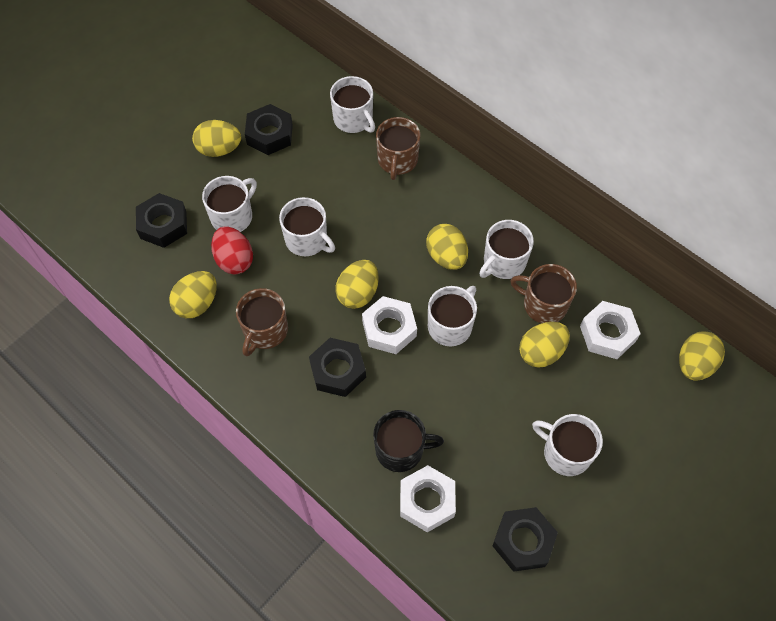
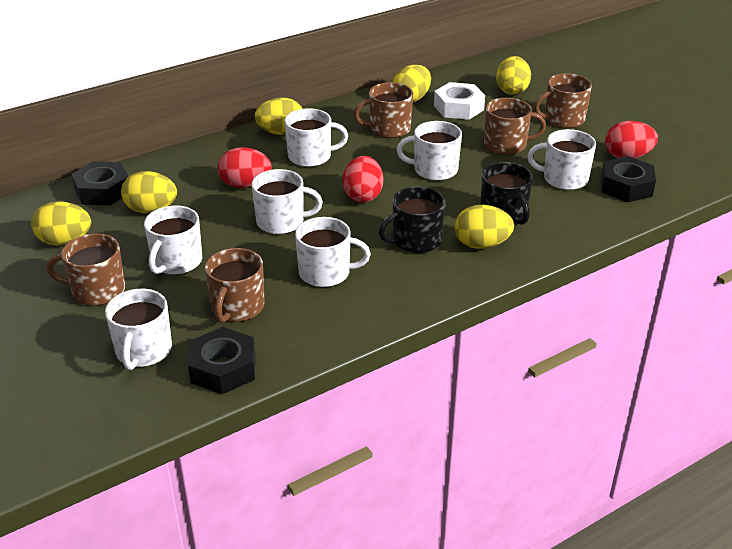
black mug: 1 -> 2
black nut: 4 -> 3
brown mug: 3 -> 5
red egg: 1 -> 3
white mug: 6 -> 7
white nut: 3 -> 1

